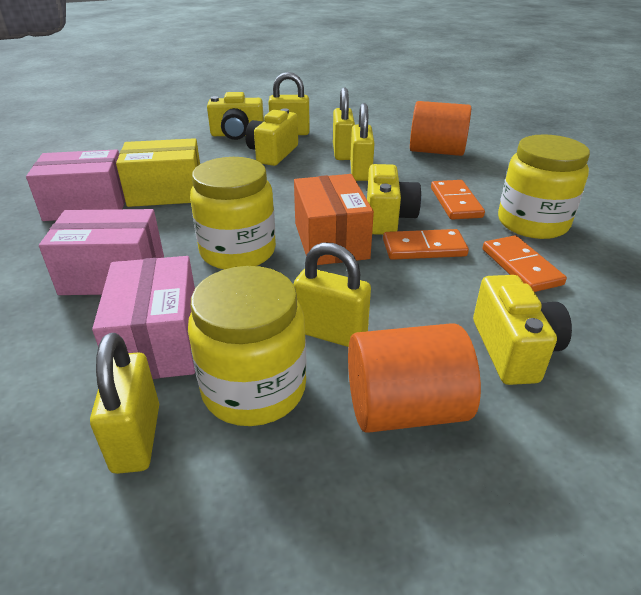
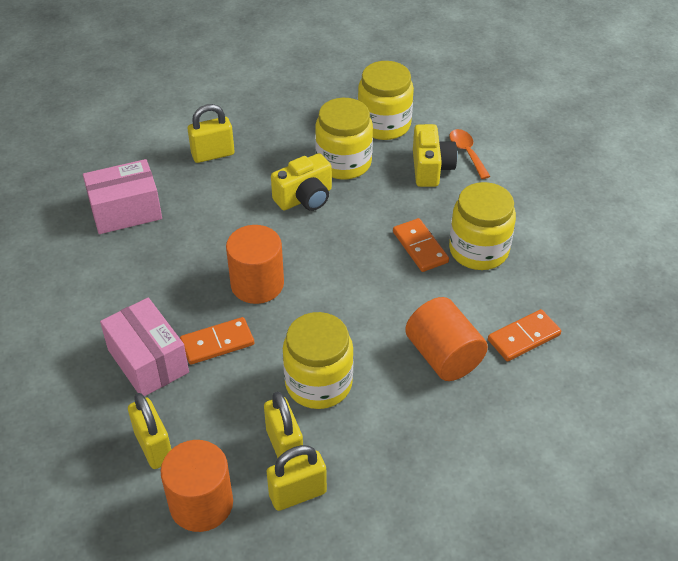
orange box: 1 -> 0
orange cylinder: 2 -> 3
orange spoon: 0 -> 1
pink box: 3 -> 2
yellow box: 1 -> 0
yellow camera: 4 -> 2
yellow jar: 3 -> 4
yellow padlock: 5 -> 4

